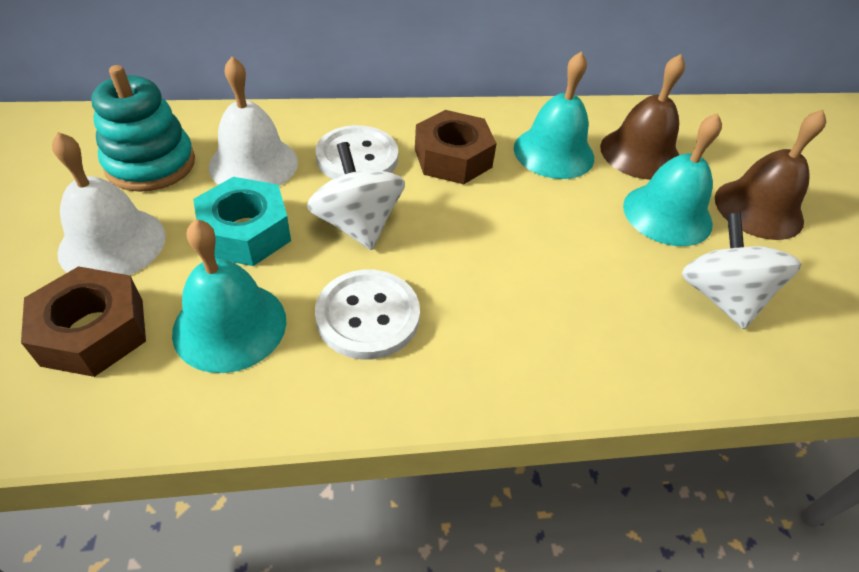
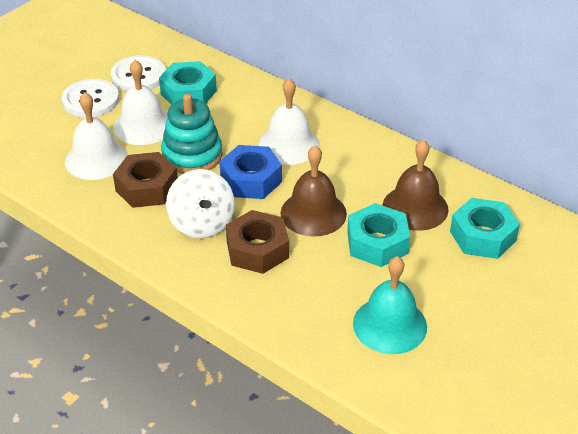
blue nut: 0 -> 1
turquoise bell: 3 -> 1
turquoise nut: 1 -> 3
white bell: 2 -> 3
white spinning top: 2 -> 1

